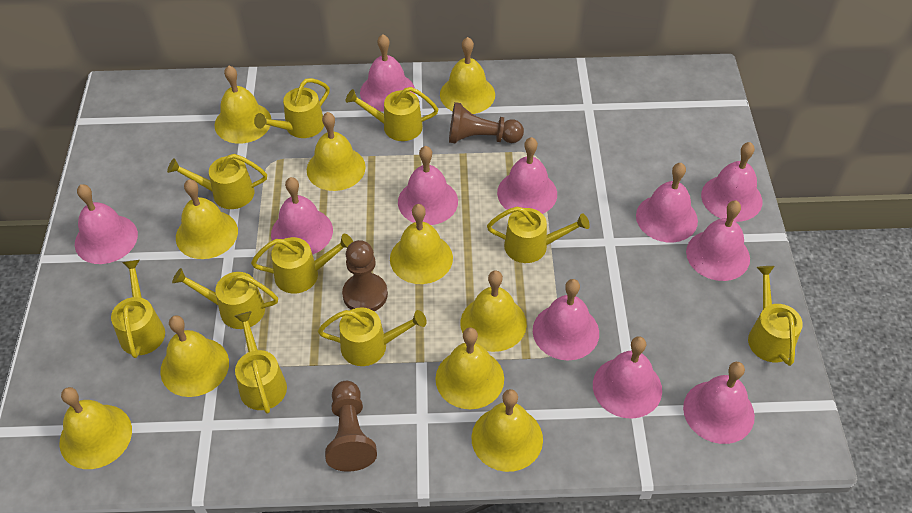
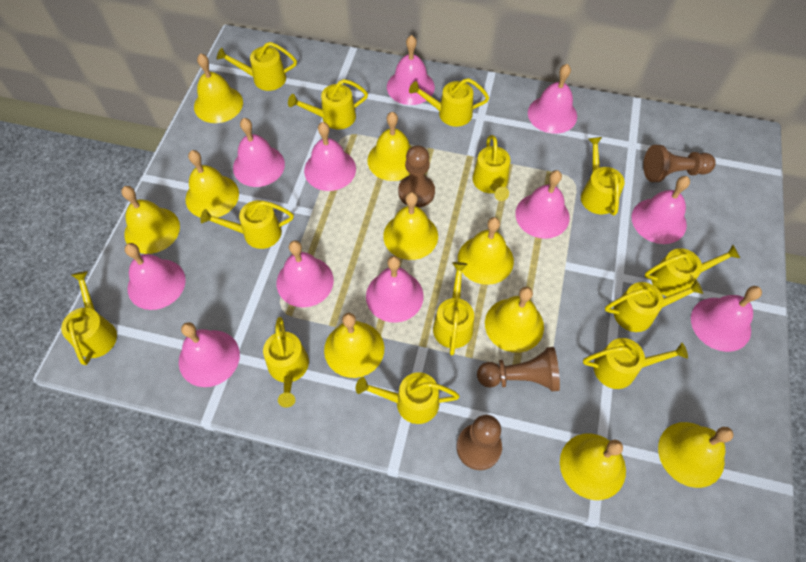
brown pawn: 3 -> 4
yellow watering can: 10 -> 13

